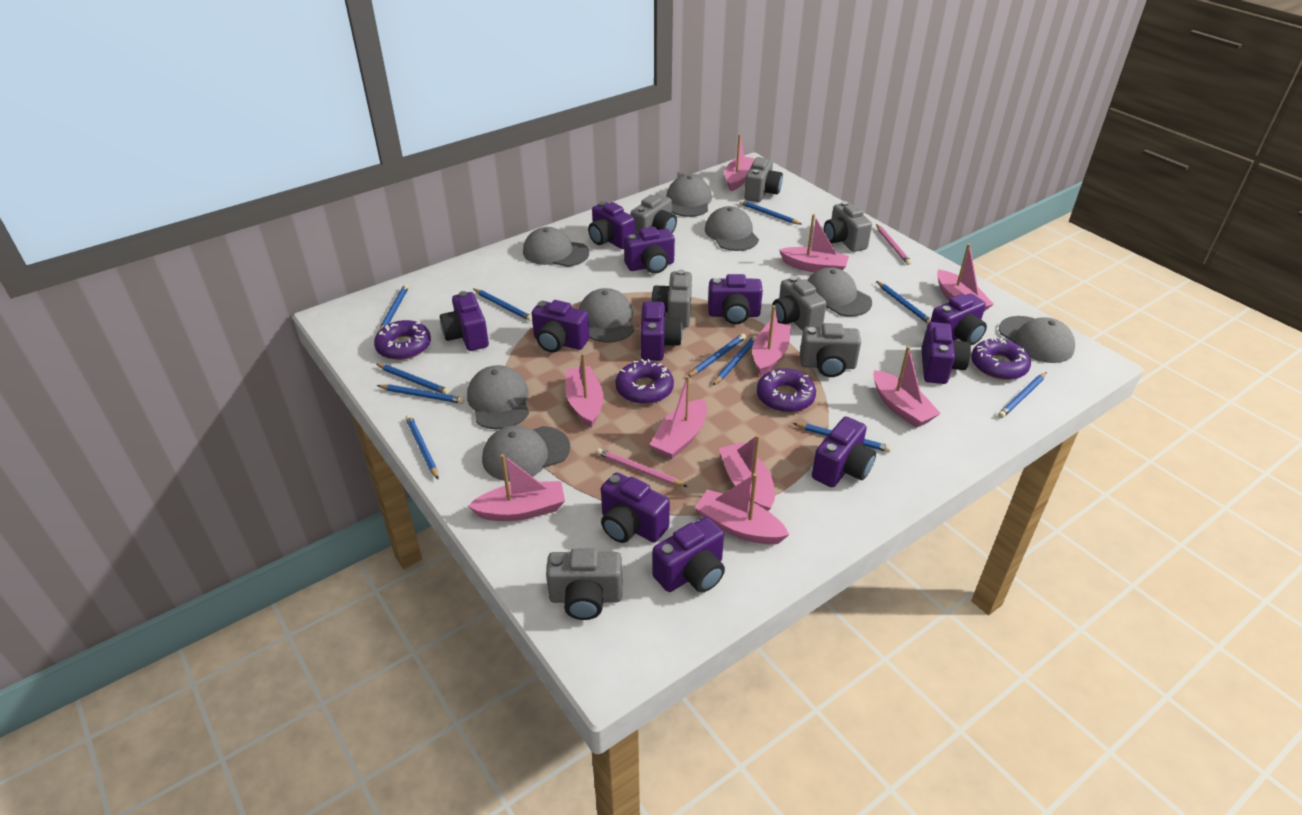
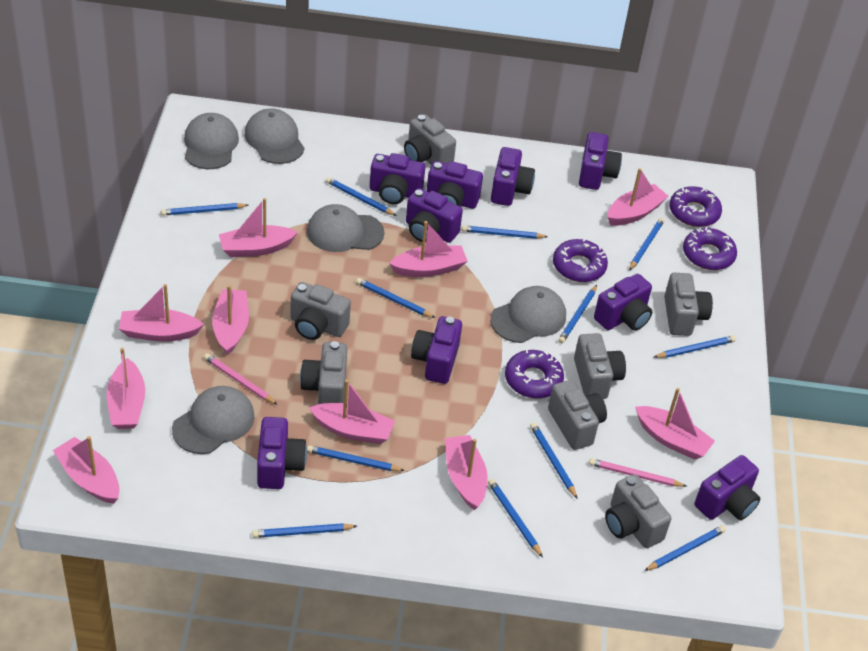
blue pencil: 11 -> 12
grey cap: 8 -> 5
purple camera: 11 -> 9

